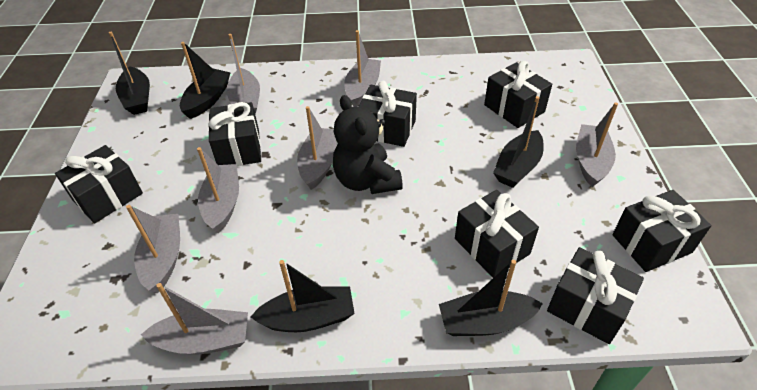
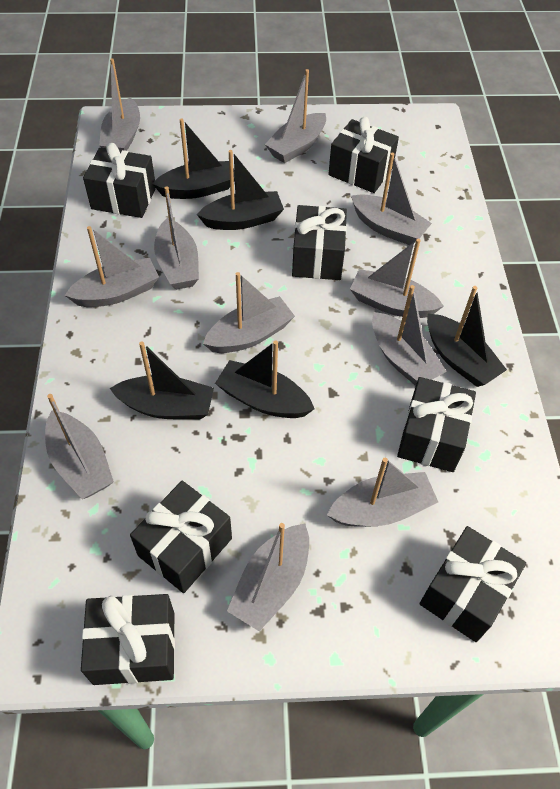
black teddy bear: 1 -> 0
grey boat: 7 -> 11

